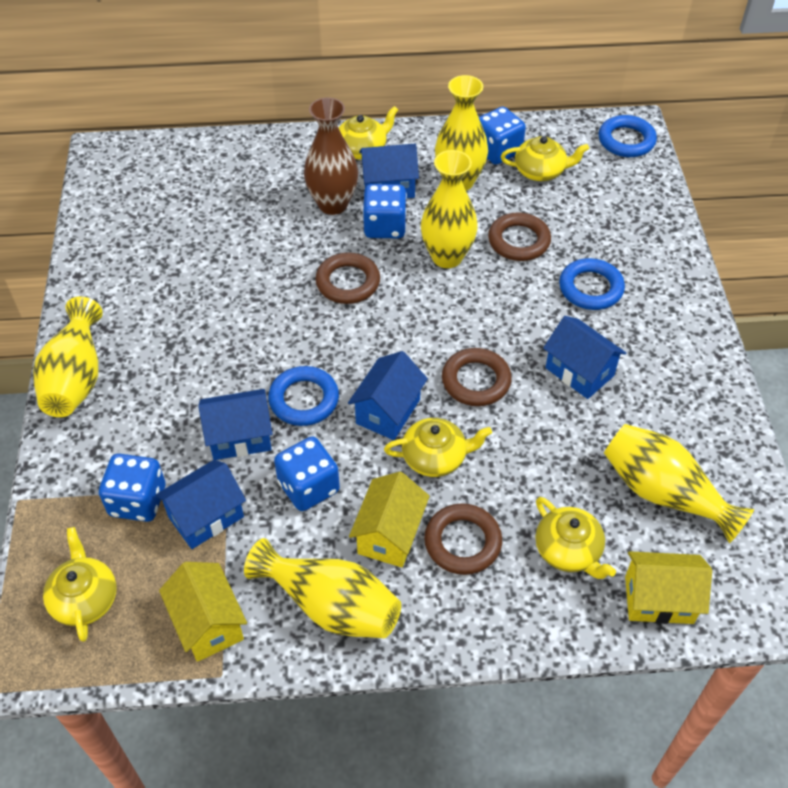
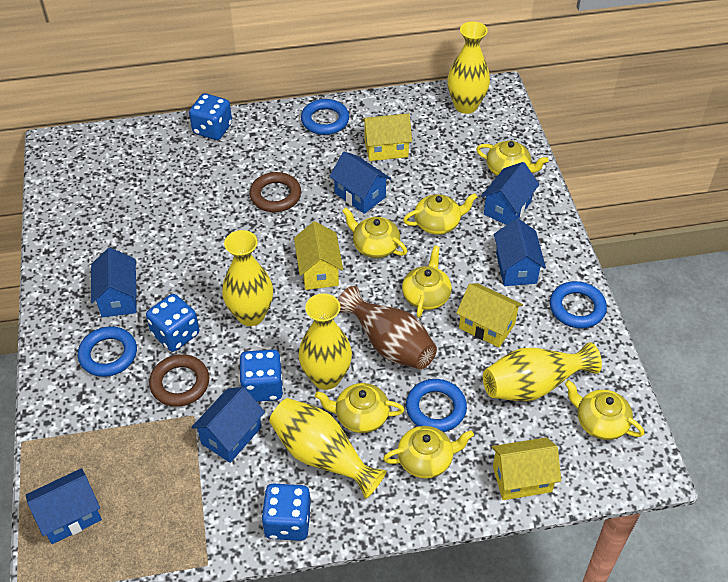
blue house: 5 -> 6
blue ring: 3 -> 4
brown ring: 4 -> 2
yellow house: 3 -> 4
yellow teapot: 5 -> 7

